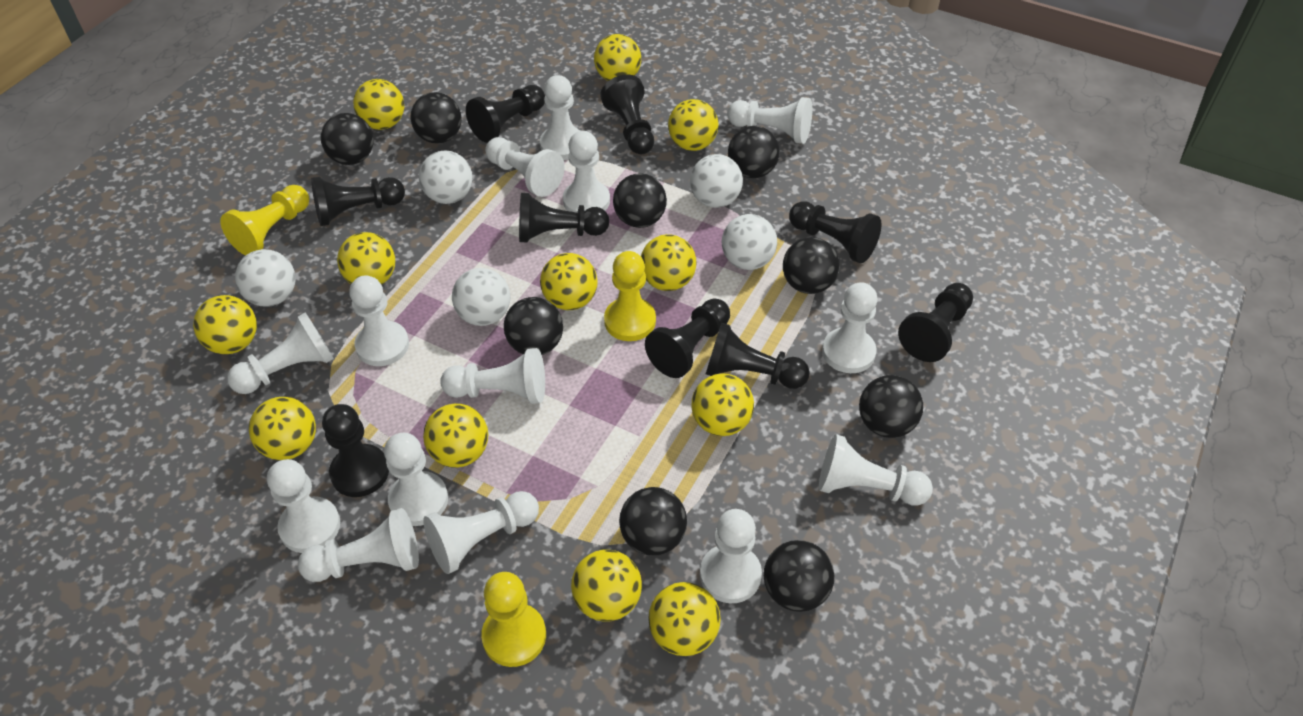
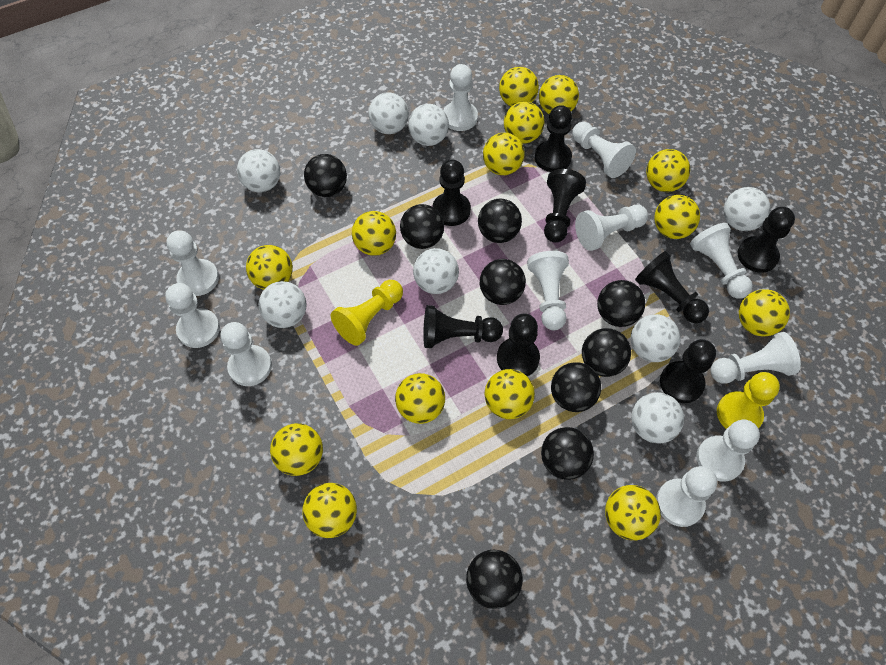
black pawn: 9 -> 8
white ball: 5 -> 8
white pawn: 14 -> 11
yellow ball: 12 -> 14
yellow pawn: 3 -> 2

